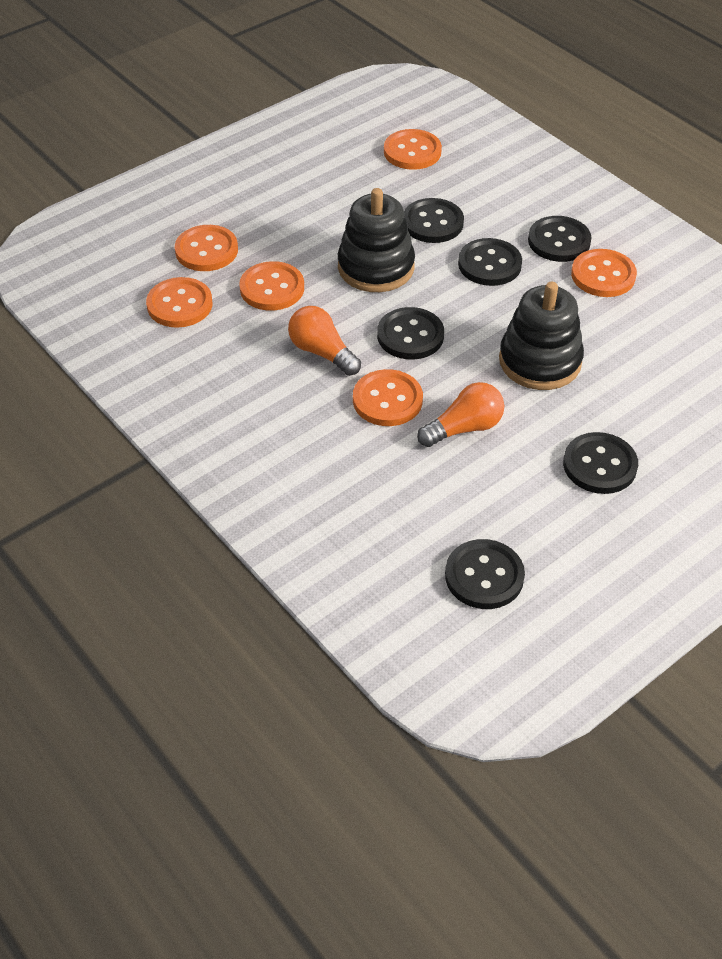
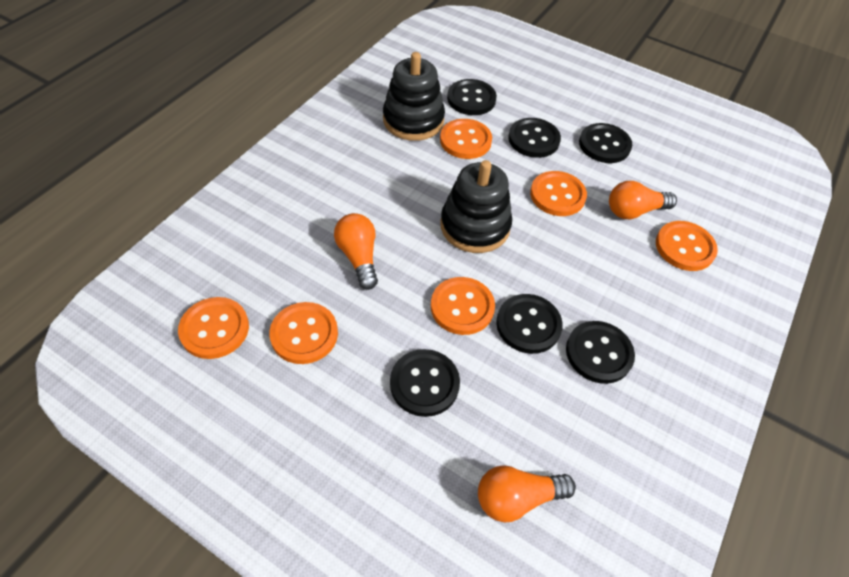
orange light bulb: 2 -> 3

